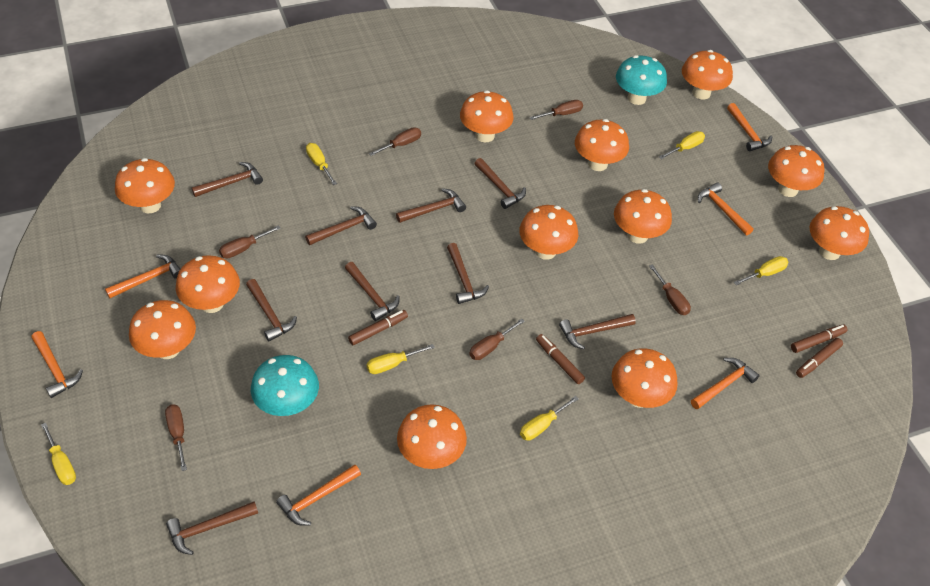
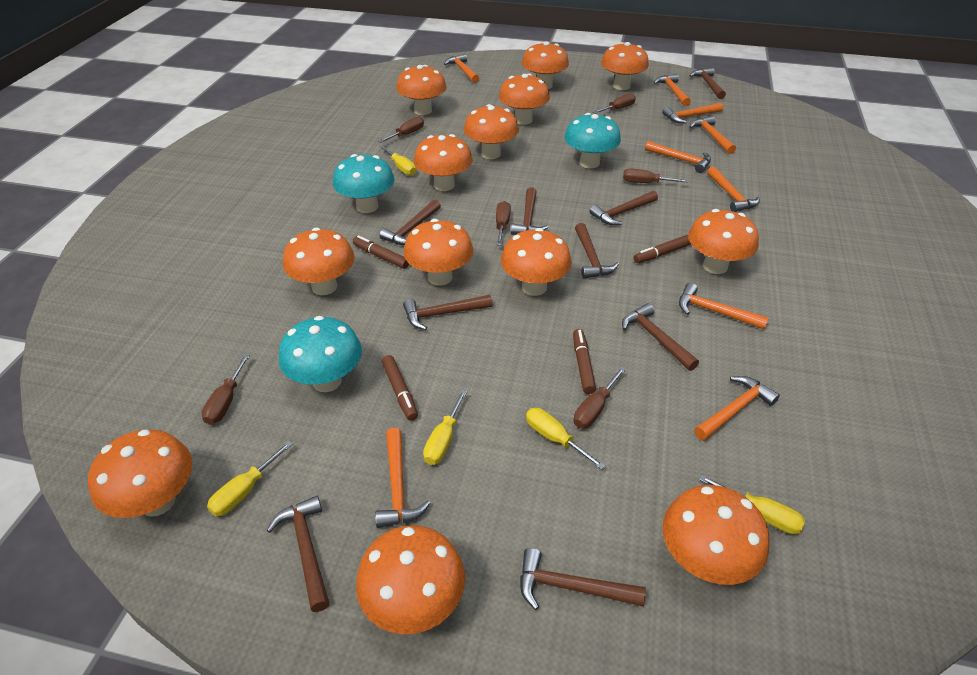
orange hammer: 6 -> 9
orange mushroom: 12 -> 13
turquoise mushroom: 2 -> 3
yellow screwdriver: 6 -> 5

